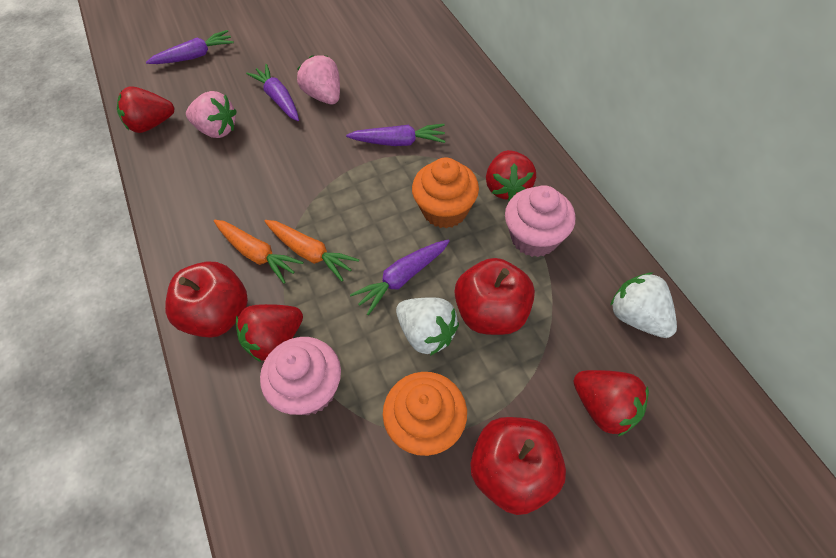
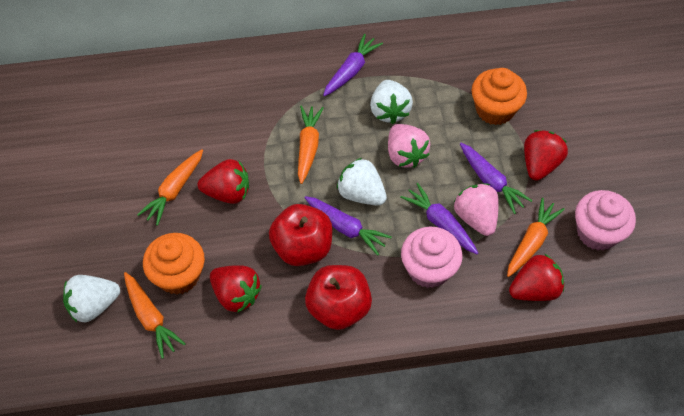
orange carrot: 2 -> 4
red apple: 3 -> 2
white strawberry: 2 -> 3

